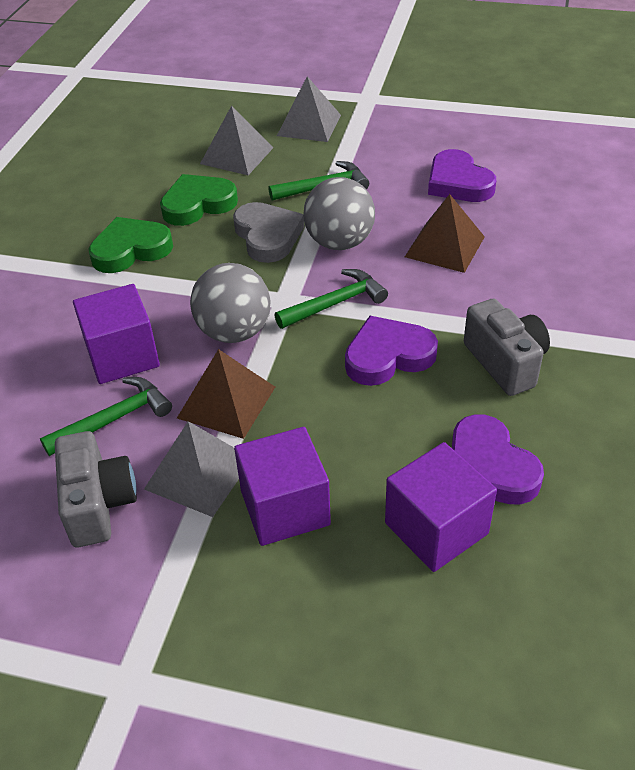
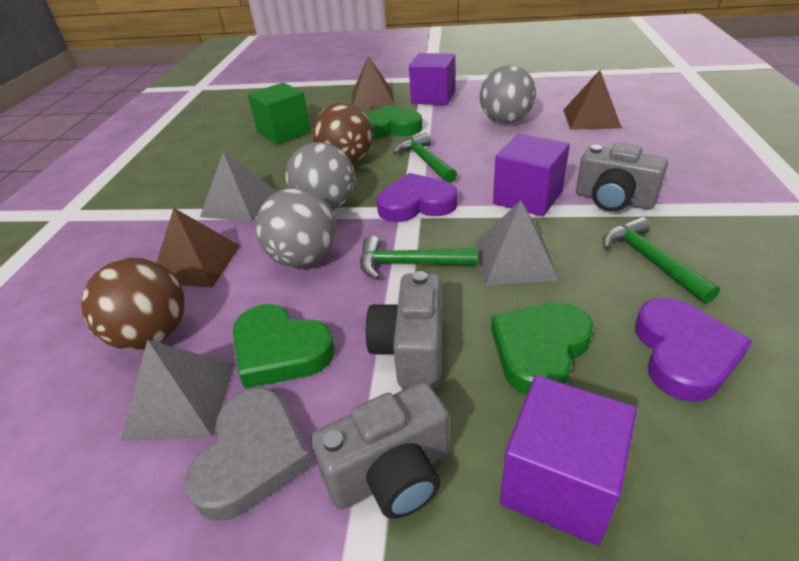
brown ball: 0 -> 2
brown pyramid: 2 -> 3
green cube: 0 -> 1
green heart: 2 -> 3
grey ball: 2 -> 3
grey camera: 2 -> 3
purple heart: 3 -> 2

